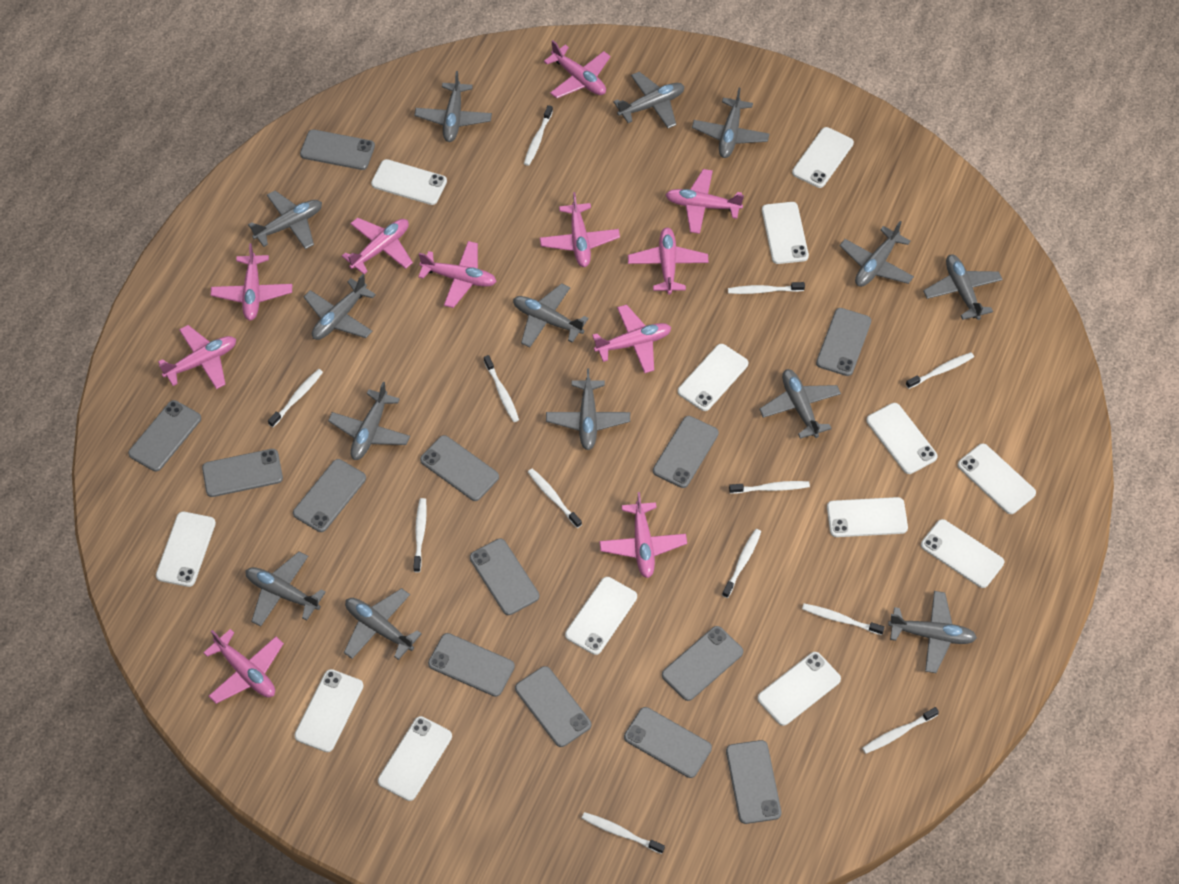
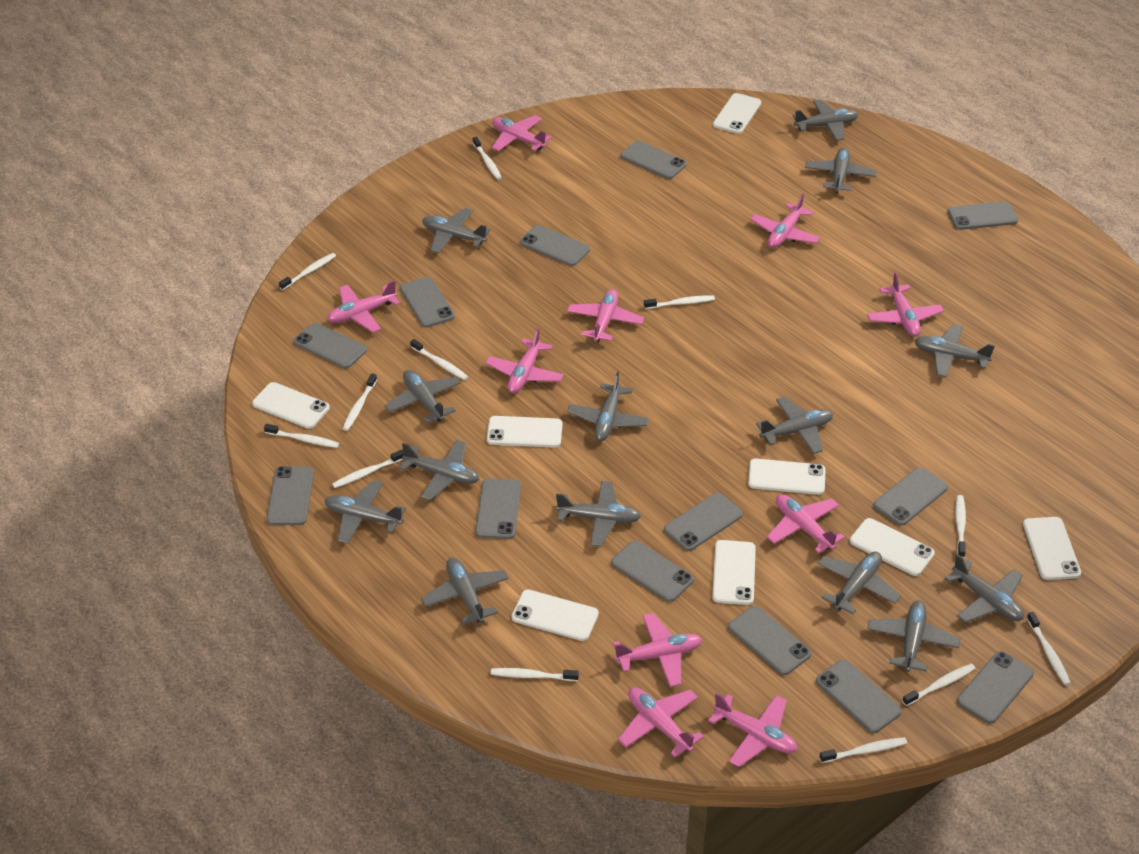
pink plane: 11 -> 10
white phone: 13 -> 8

